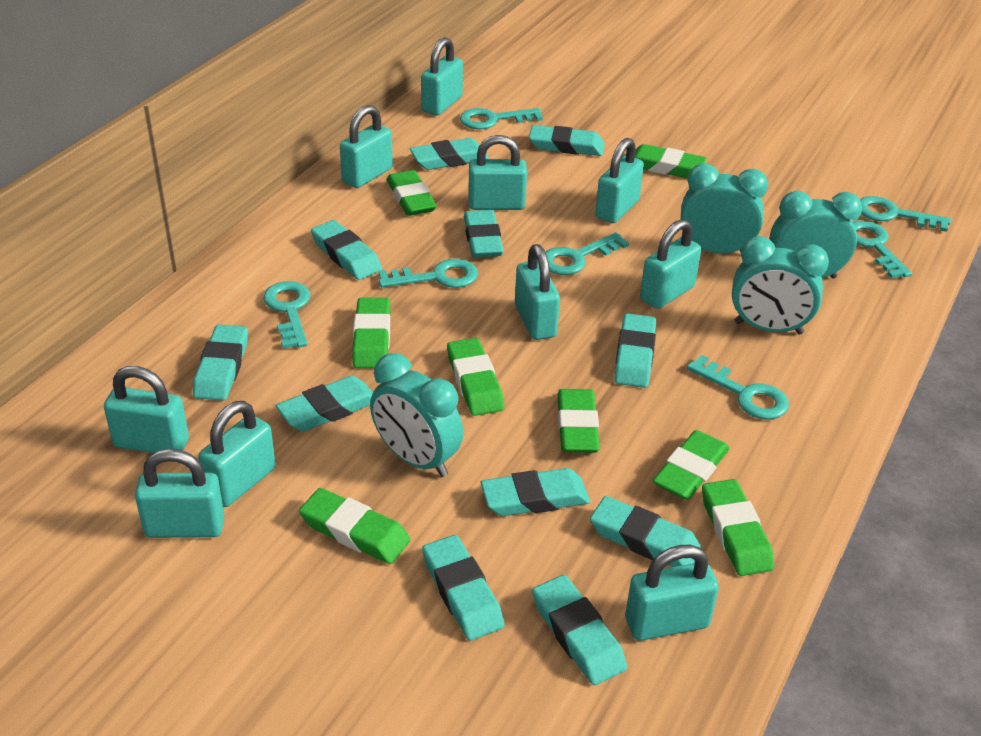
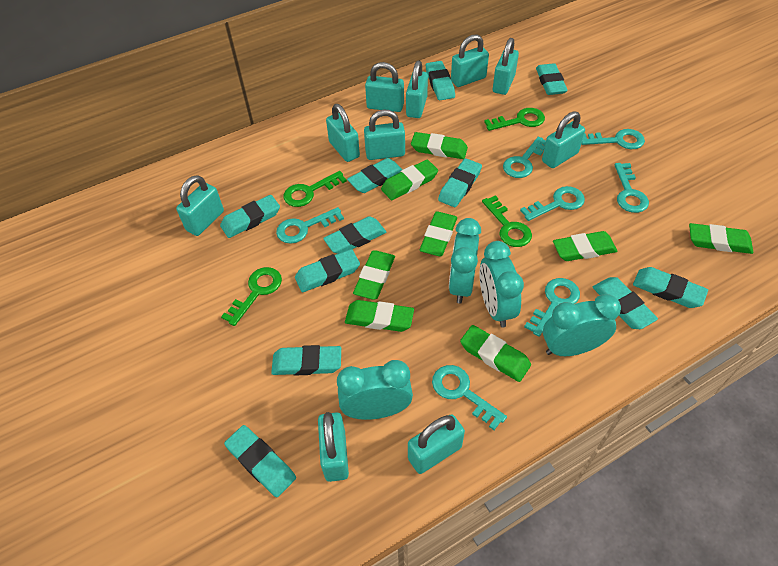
green key: 0 -> 4

